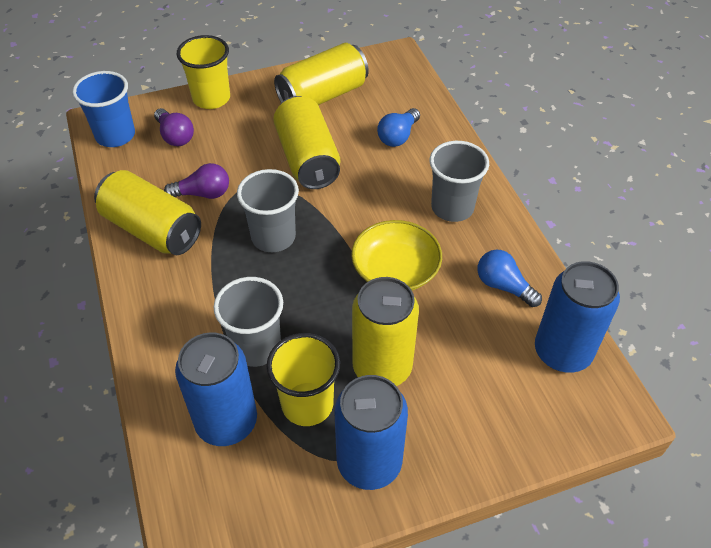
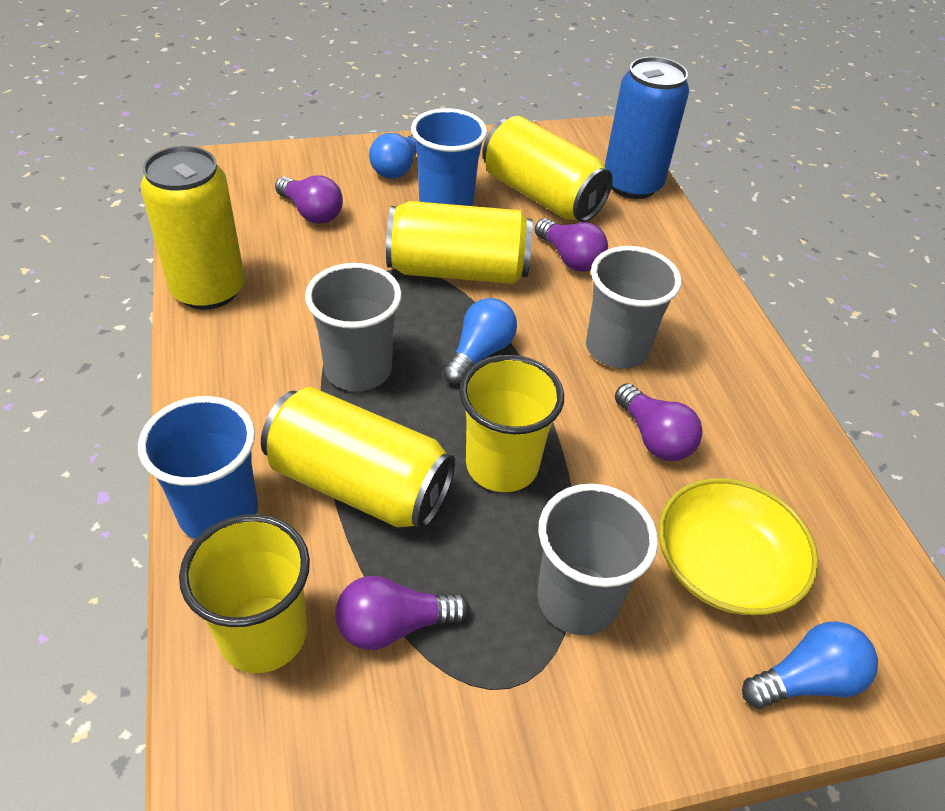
blue can: 3 -> 1
blue cup: 1 -> 2
blue light bulb: 2 -> 3
purple light bulb: 2 -> 4

